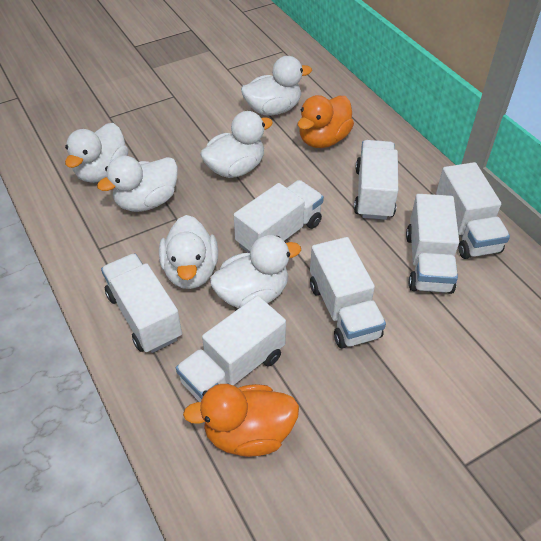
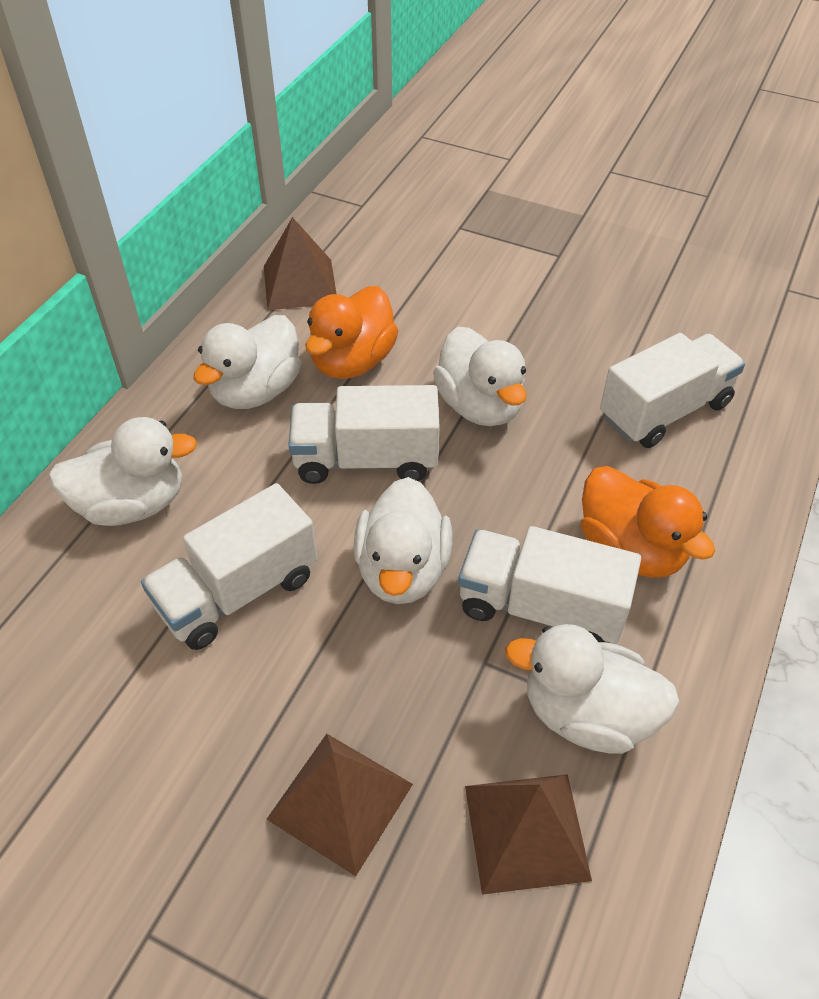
brown pyramid: 0 -> 3
white duck: 6 -> 5
white truck: 7 -> 4

